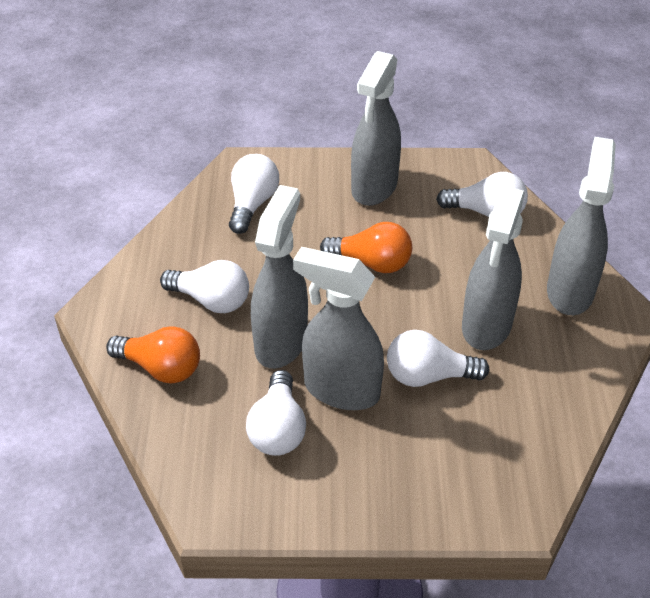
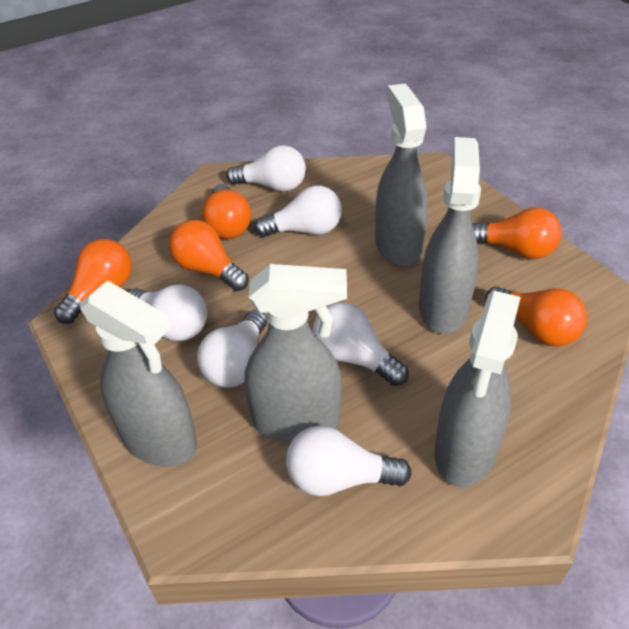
orange light bulb: 2 -> 5
white light bulb: 5 -> 6

